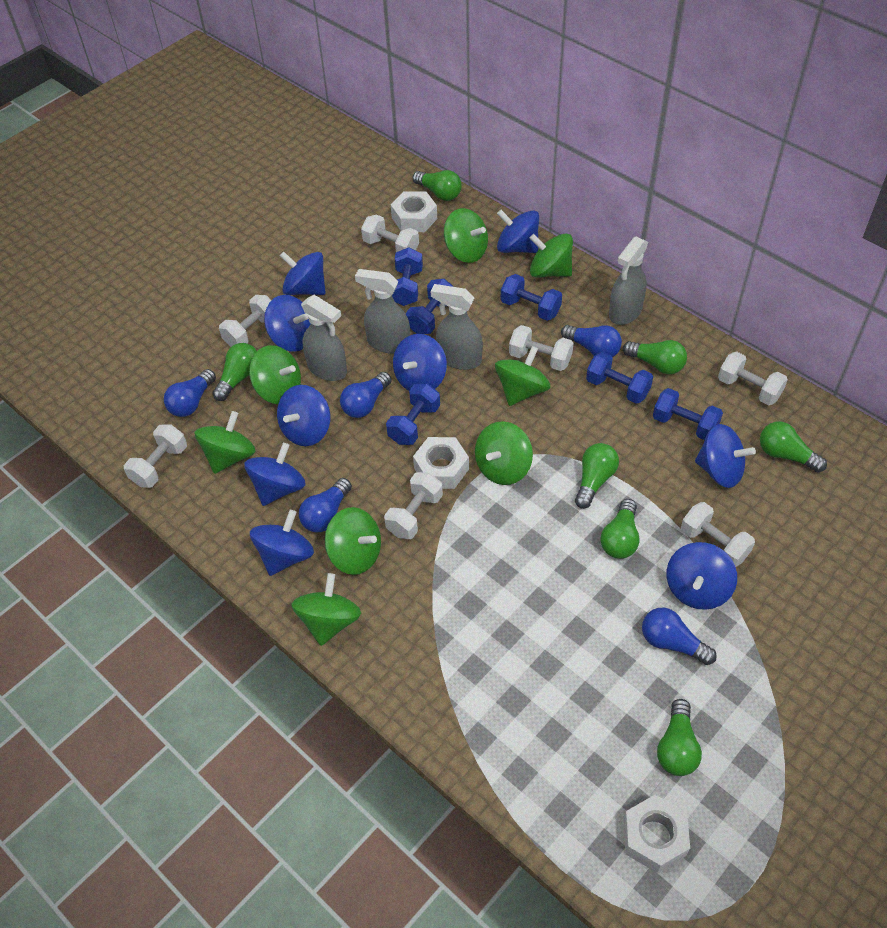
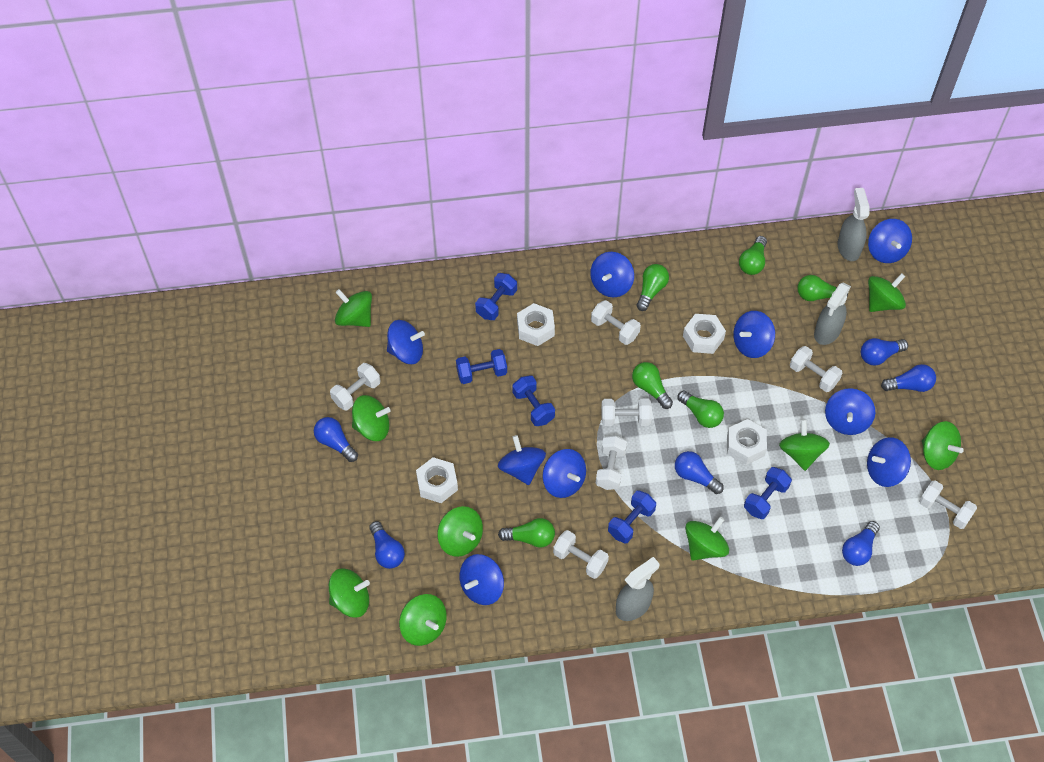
blue dumbbell: 6 -> 5
blue light bulb: 5 -> 6
green light bulb: 7 -> 6
green spinning top: 8 -> 9
grey spray bottle: 4 -> 3
white nut: 3 -> 4

